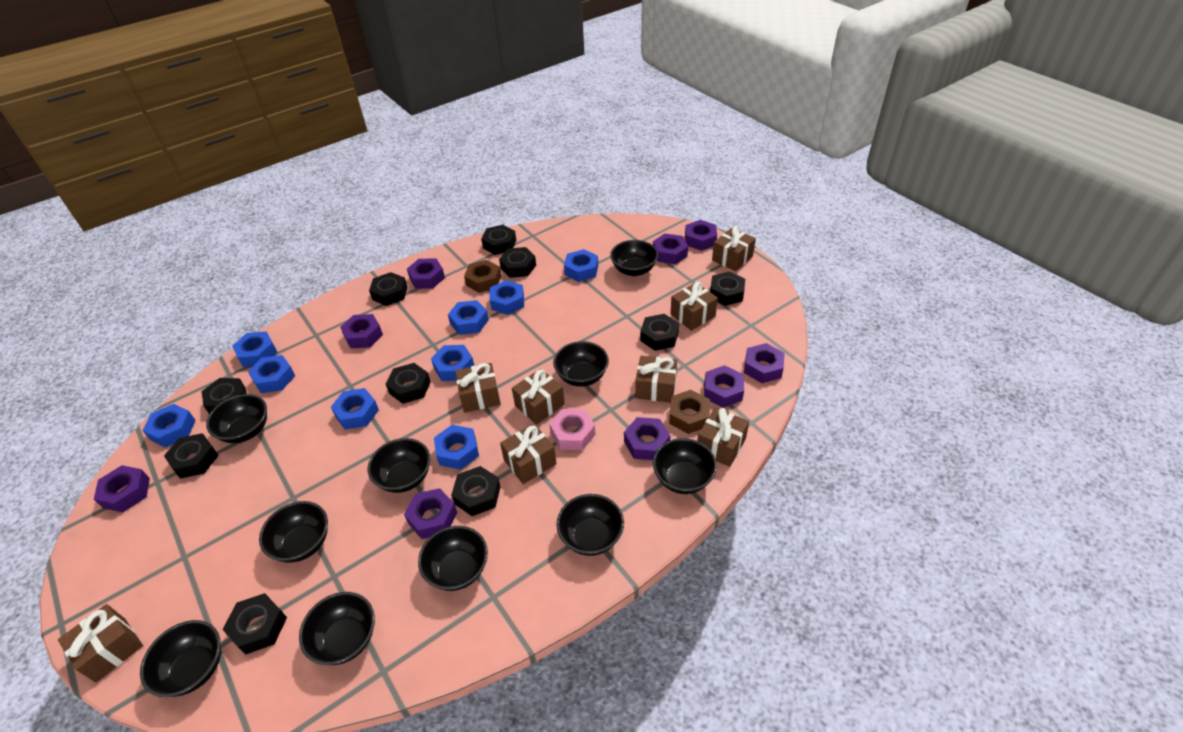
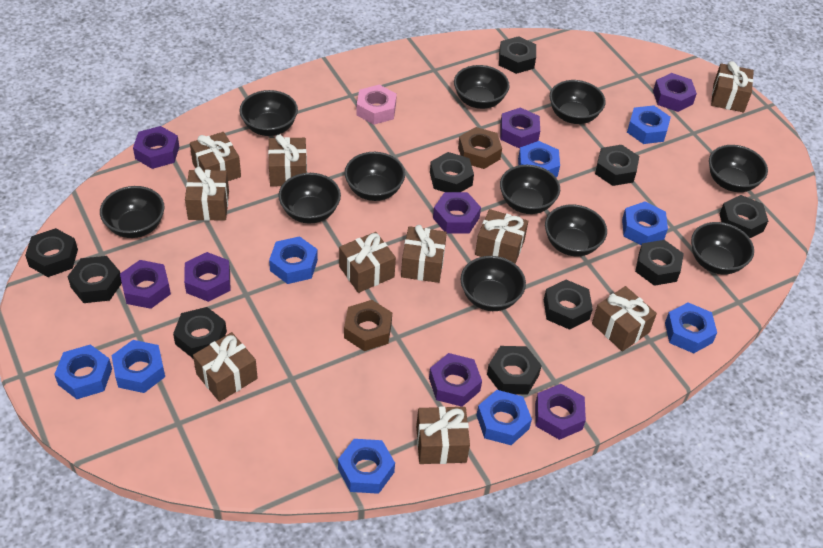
black bowl: 10 -> 11
brown gift: 8 -> 10
purple nut: 9 -> 8

